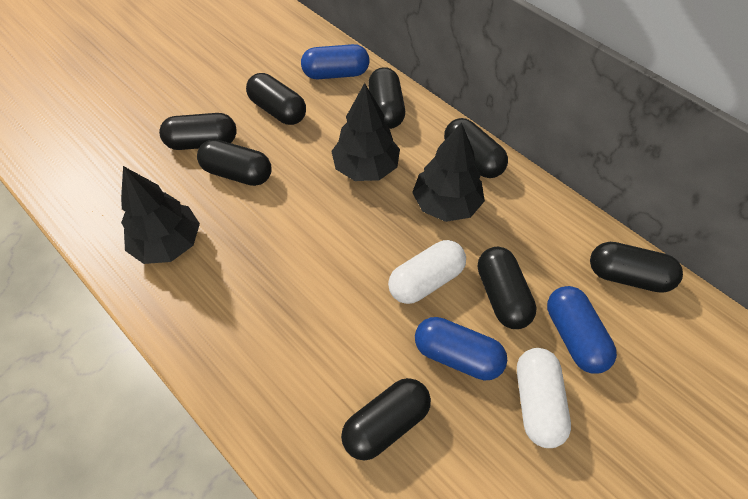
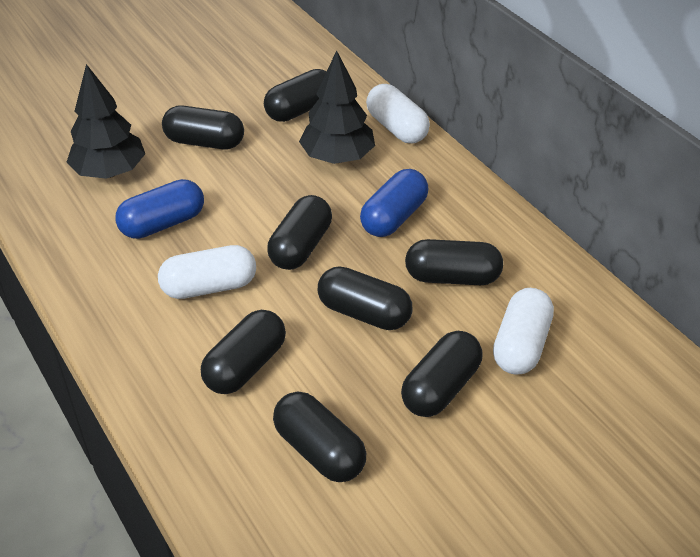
black tree: 3 -> 2
blue capsule: 3 -> 2
white capsule: 2 -> 3

